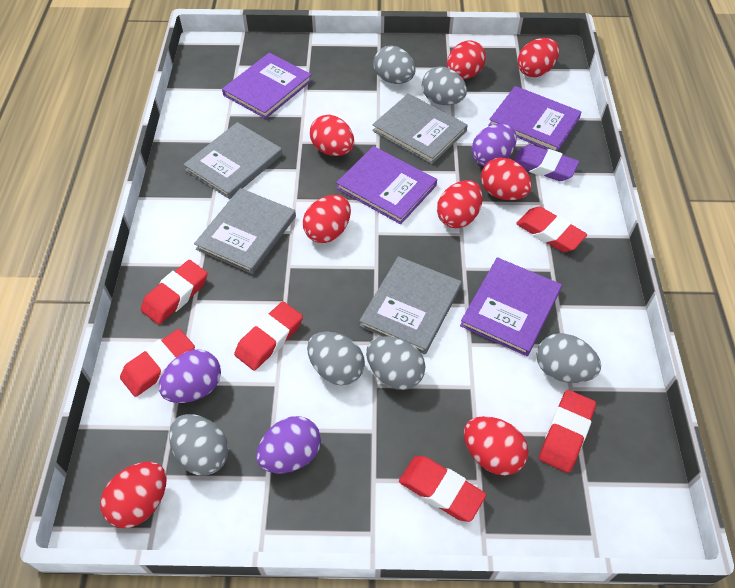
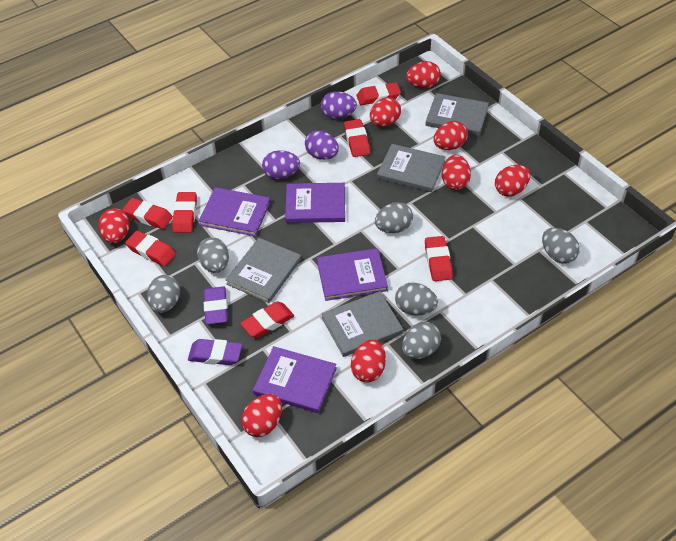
purple eraser: 1 -> 2
red eraser: 6 -> 7

